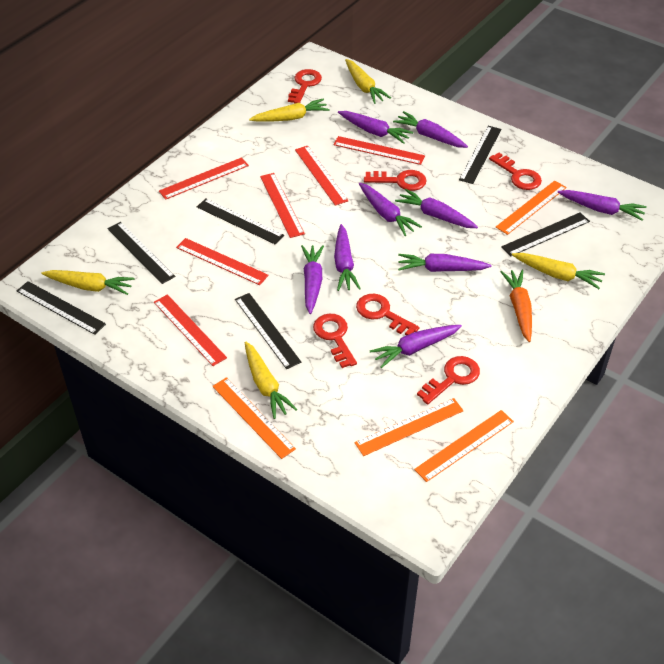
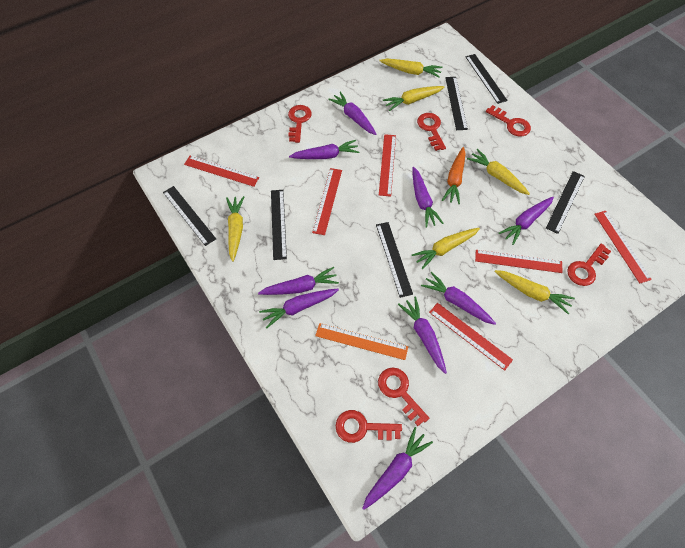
orange ruler: 4 -> 1
yellow carrot: 5 -> 6

